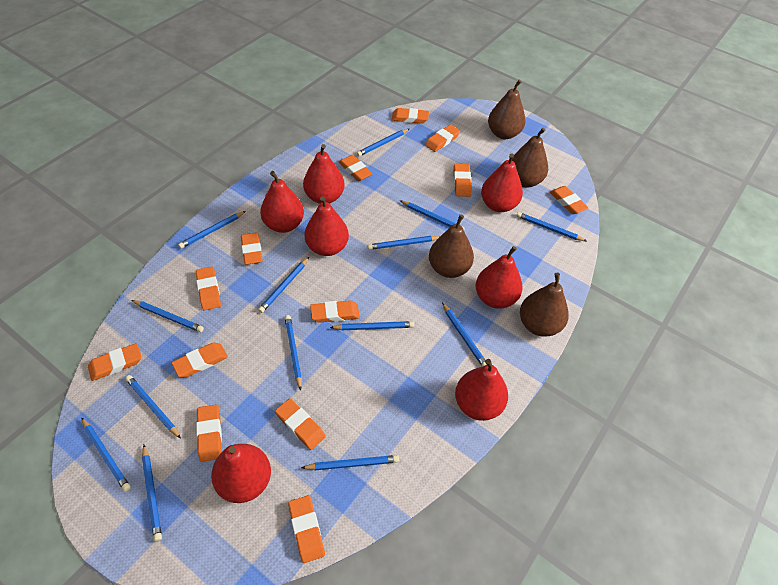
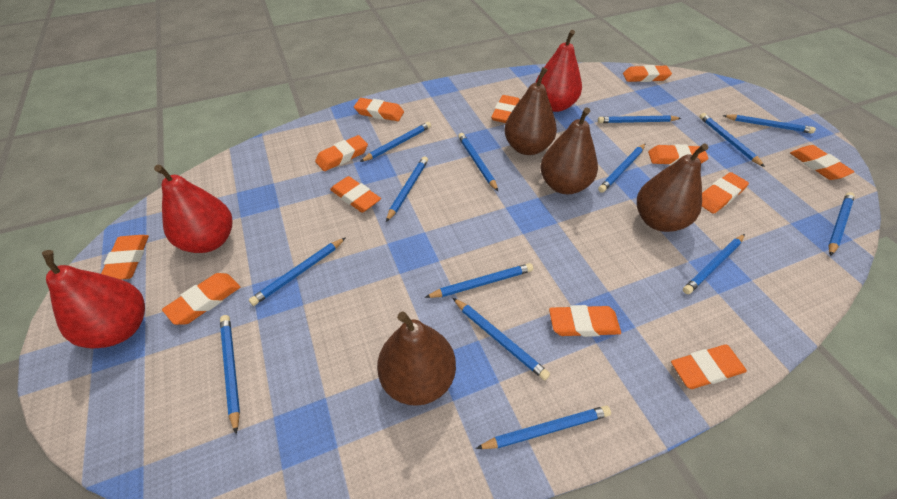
orange eraser: 13 -> 12
red pear: 7 -> 3

